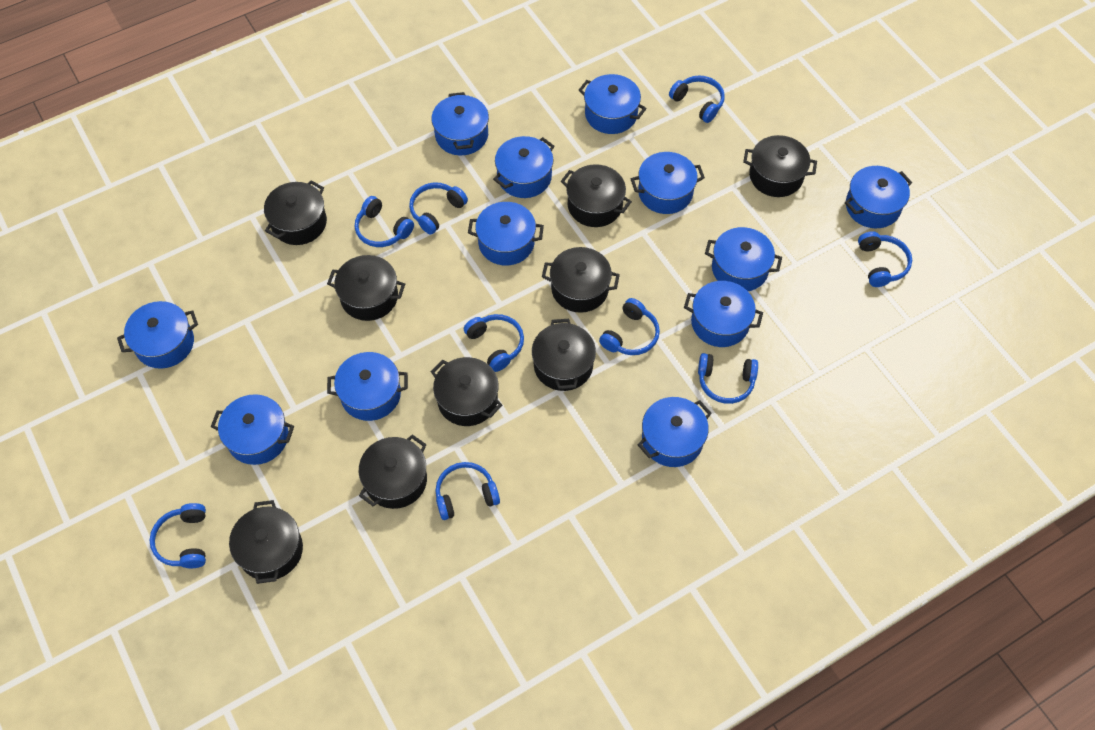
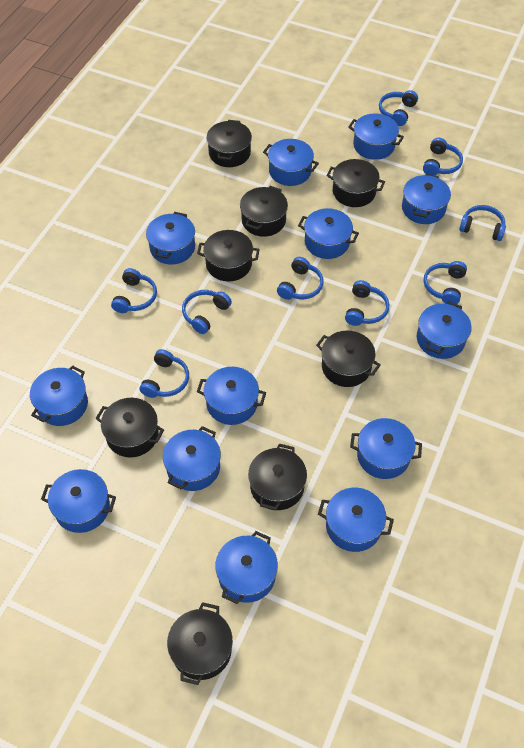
black pot: 9 -> 8
blue pot: 12 -> 13

